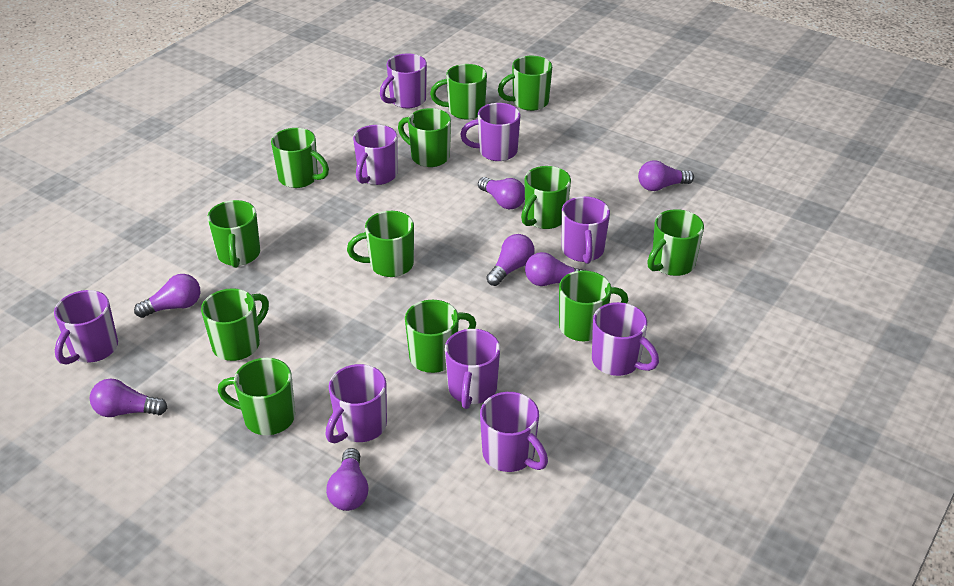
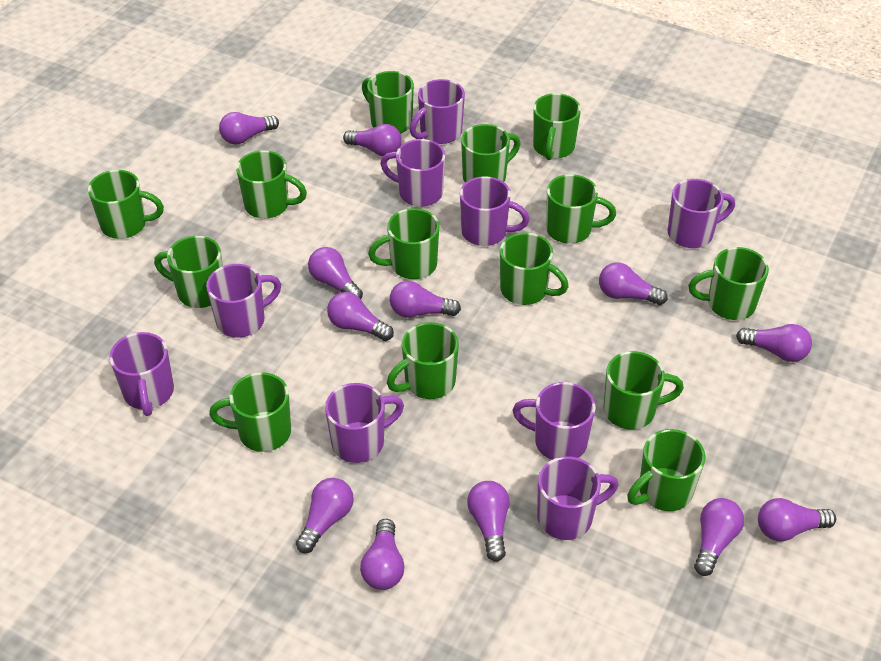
green mug: 12 -> 14
purple light bulb: 7 -> 12

